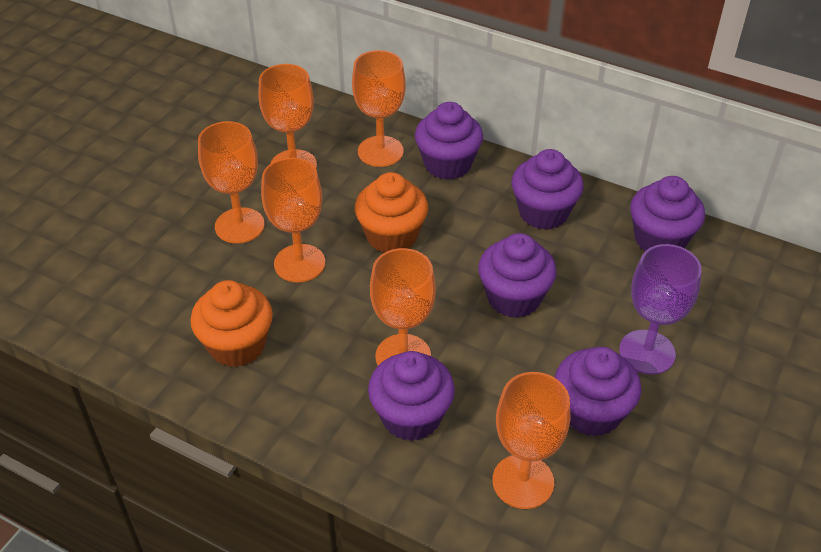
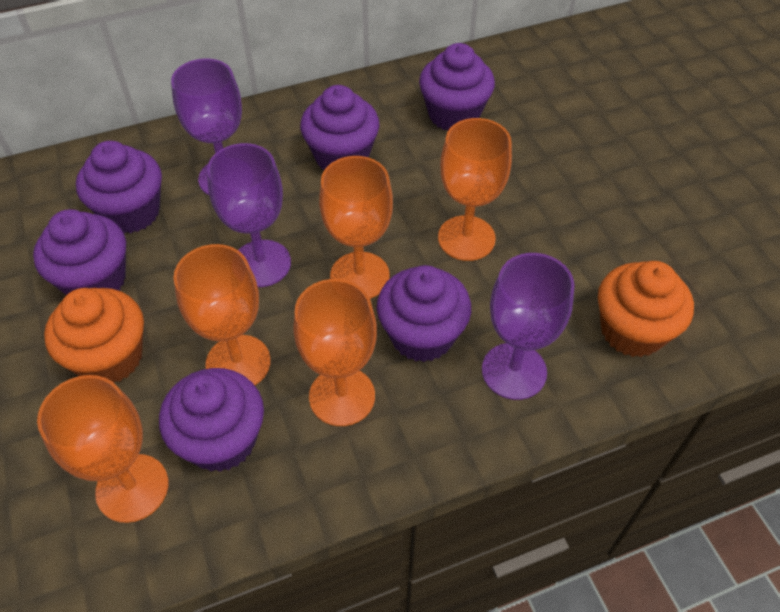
orange goblet: 6 -> 5
purple goblet: 1 -> 3

